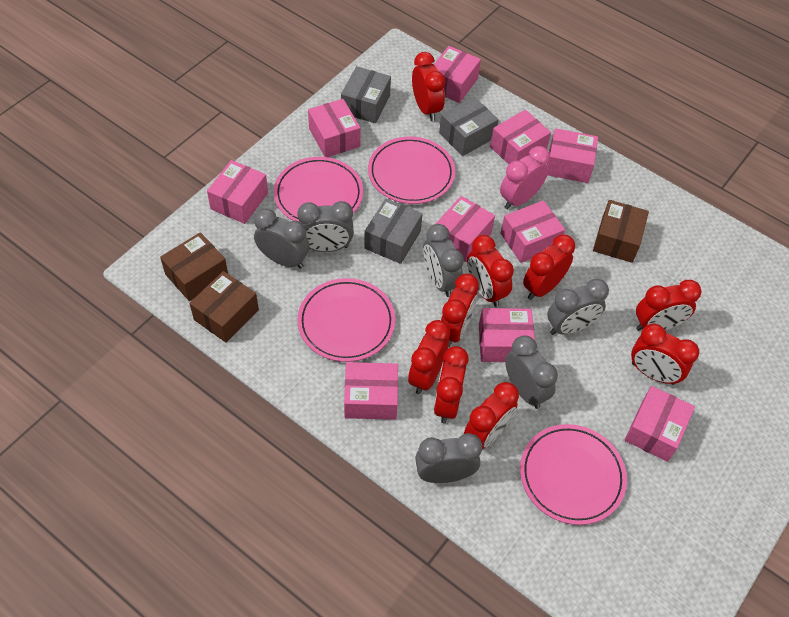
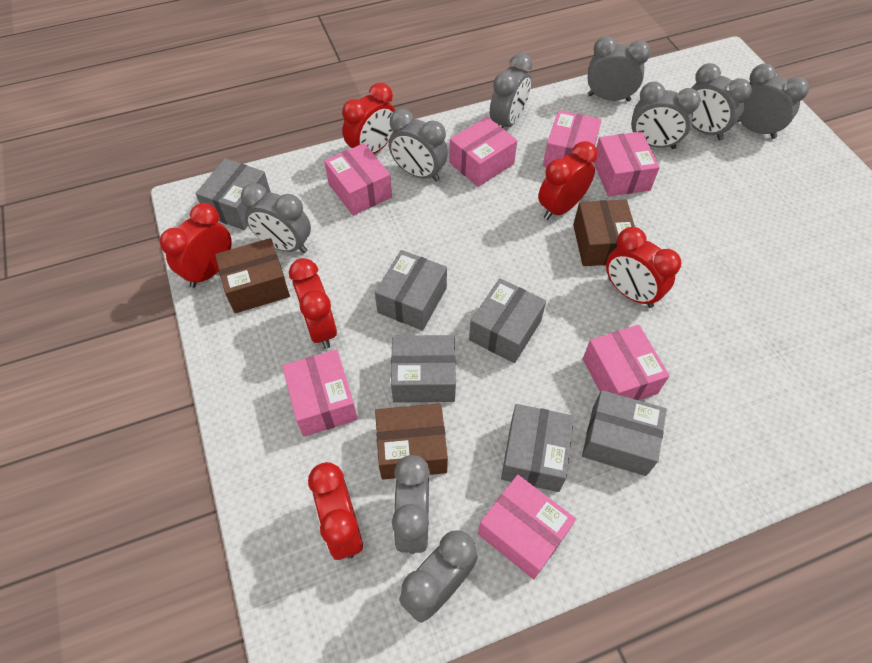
grey box: 3 -> 6
grey clock: 6 -> 9
pink box: 10 -> 7
pink clock: 1 -> 0
pink plate: 4 -> 0
red clock: 9 -> 6

